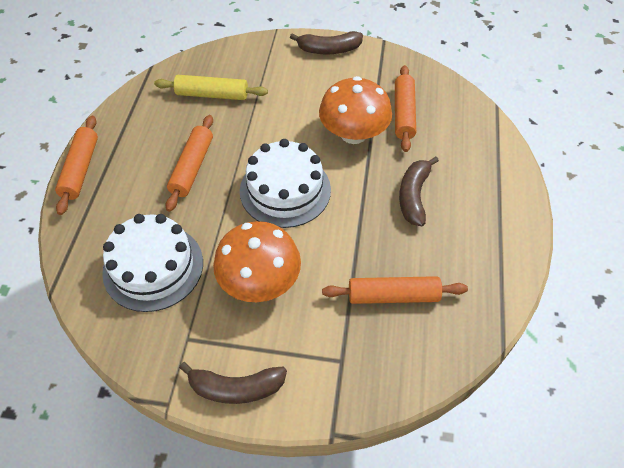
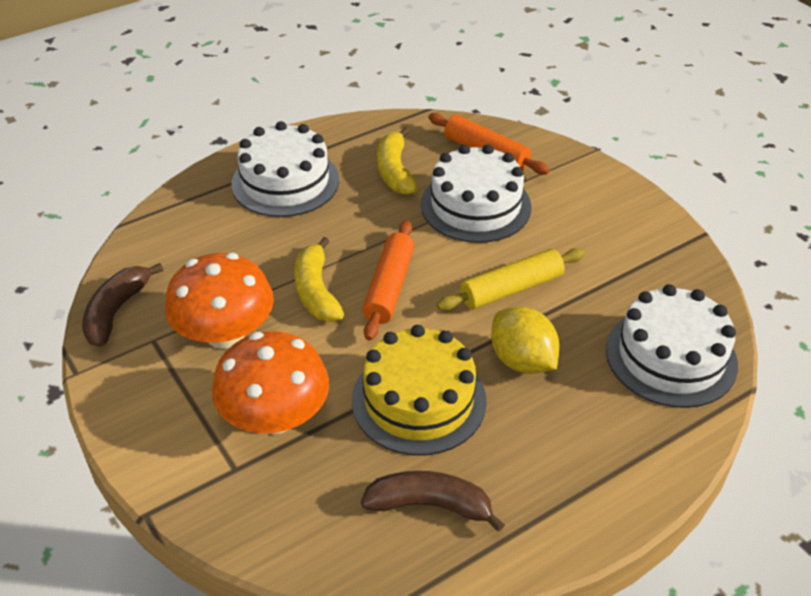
brown banana: 3 -> 2
orange rolling pin: 4 -> 2
white cake: 2 -> 3
yellow banana: 0 -> 2
yellow cake: 0 -> 1
yellow lemon: 0 -> 1

